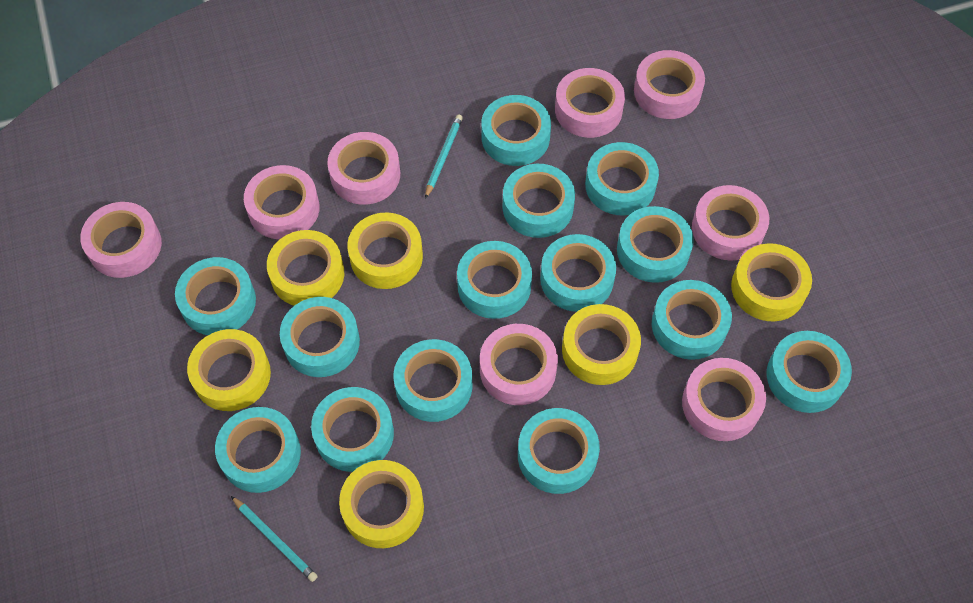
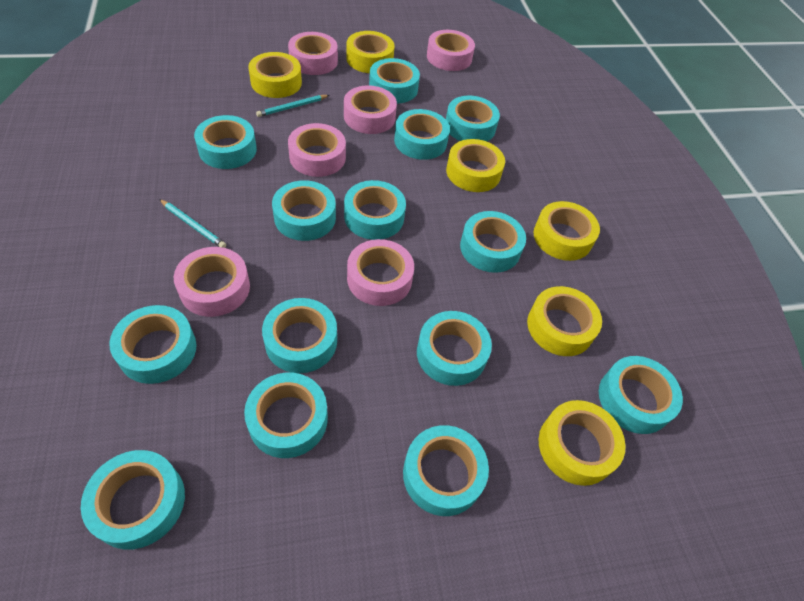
pink tape: 8 -> 6

